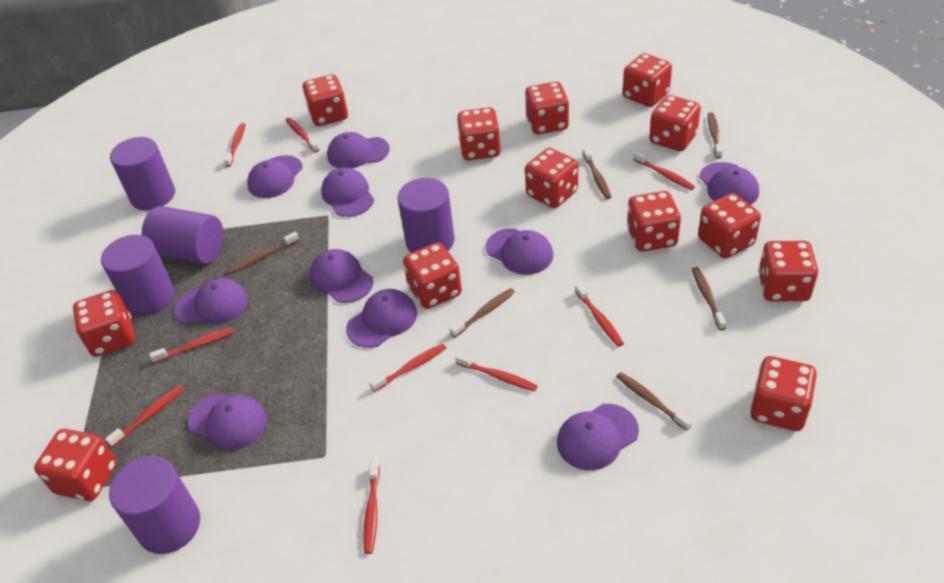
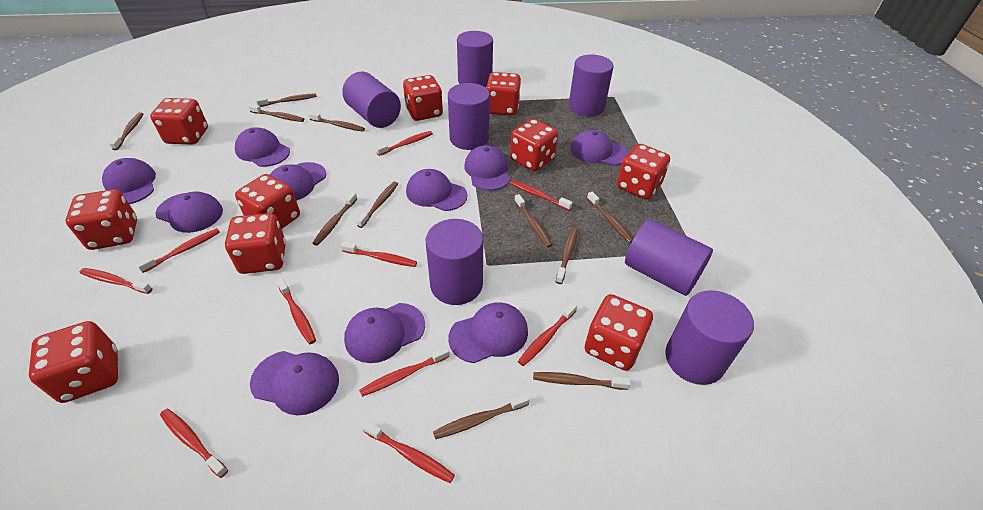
brown toothbrush: 6 -> 11
purple cylinder: 5 -> 7
red dice: 13 -> 10
red toothbrush: 9 -> 10

